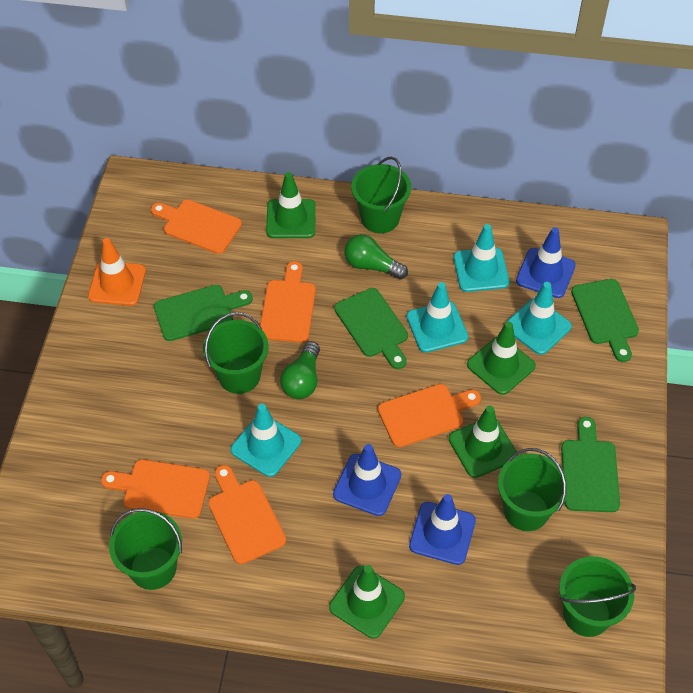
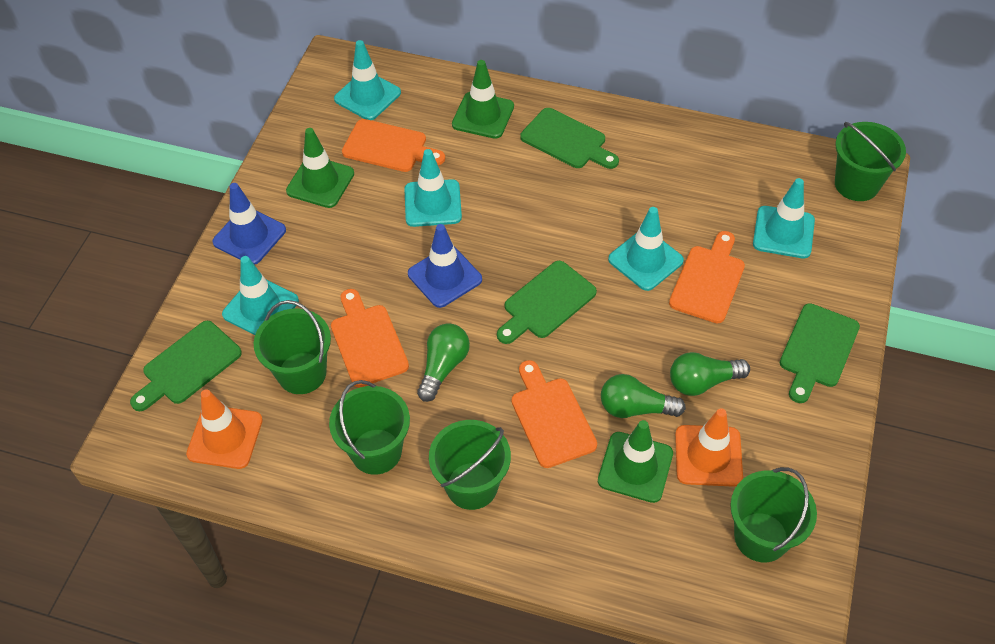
blue traffic cone: 3 -> 2
green light bulb: 2 -> 3
green traffic cone: 4 -> 3
orange cutting board: 5 -> 4
orange traffic cone: 1 -> 2
turquoise traffic cone: 4 -> 5

